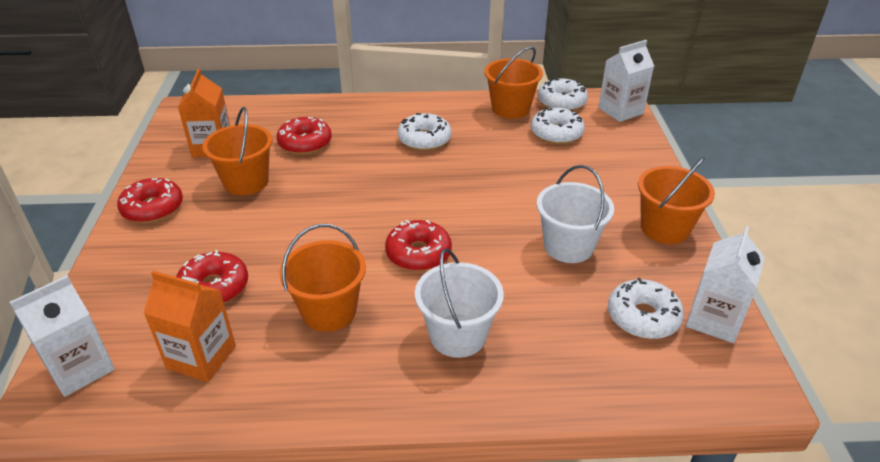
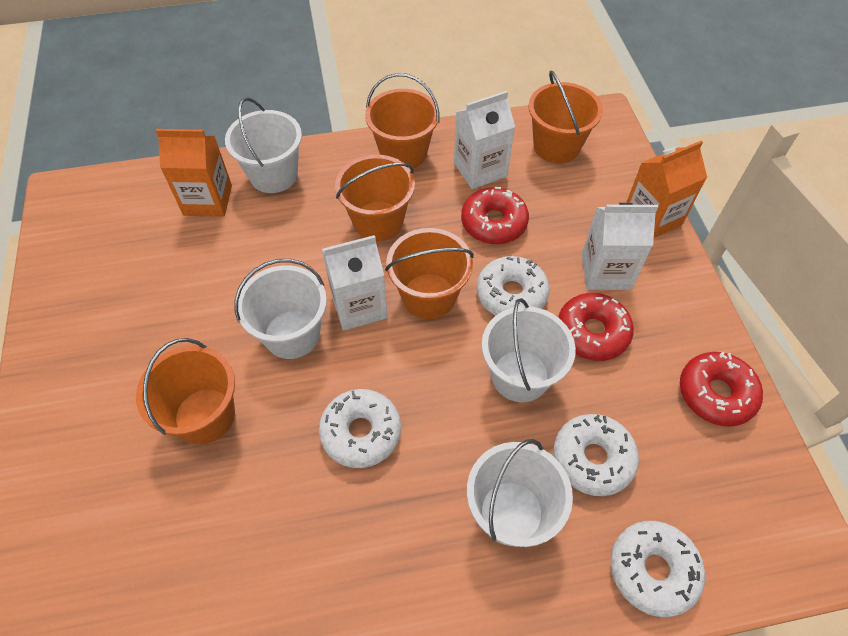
orange bucket: 4 -> 5
red donut: 4 -> 3
white bucket: 2 -> 4

